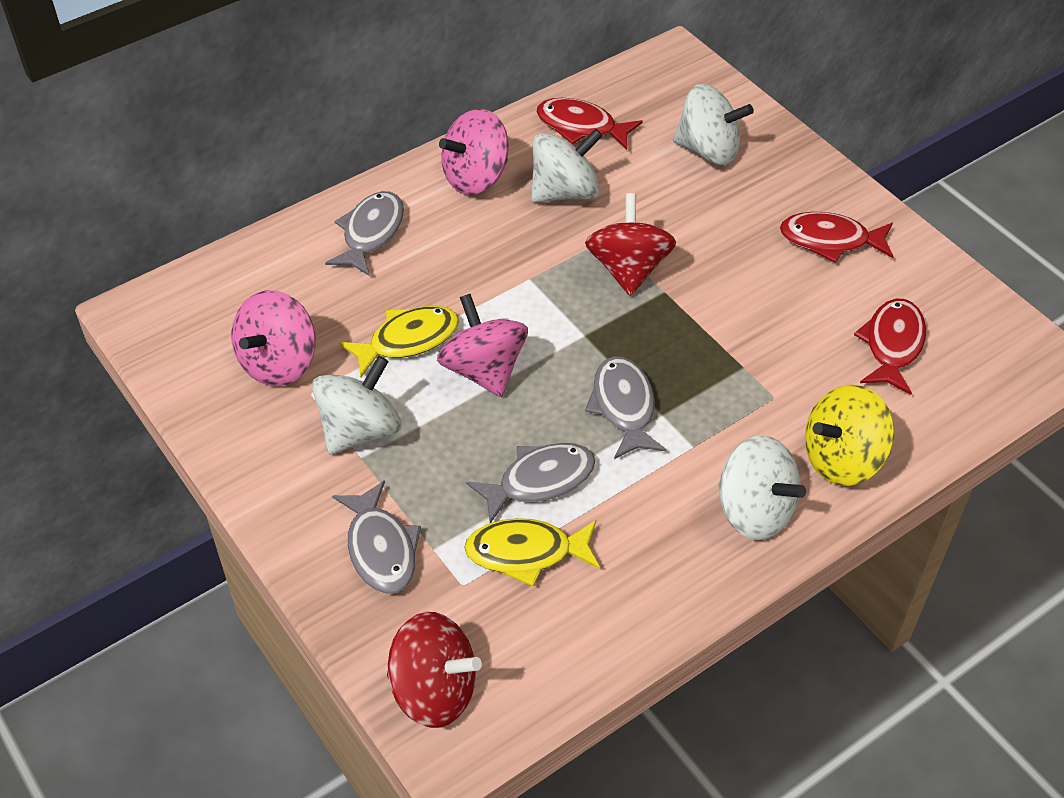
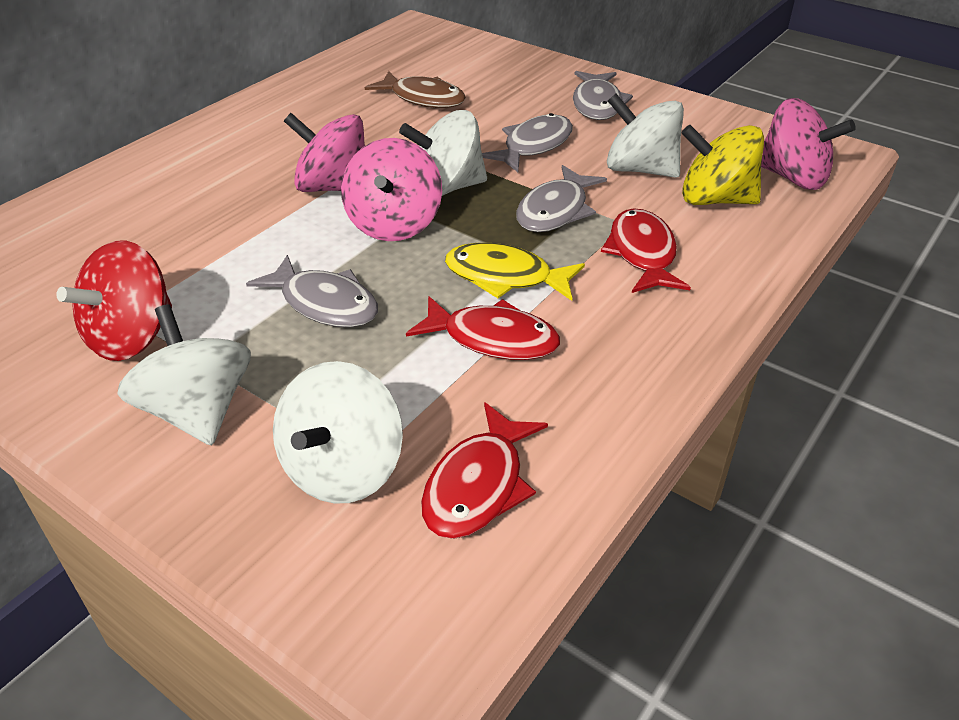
brown fish: 0 -> 1
red spinning top: 2 -> 1
yellow fish: 2 -> 1

